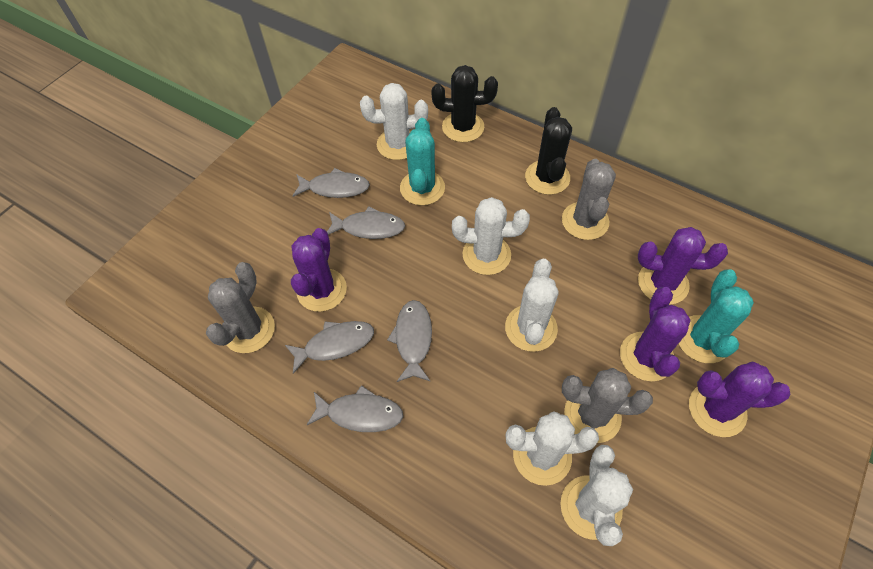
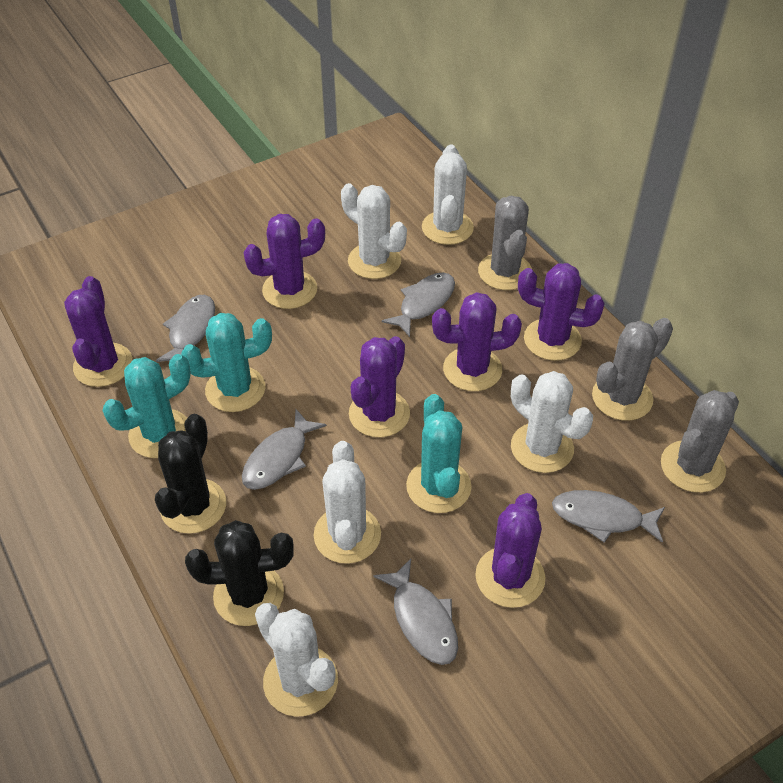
purple cactus: 4 -> 6
turquoise cactus: 2 -> 3

